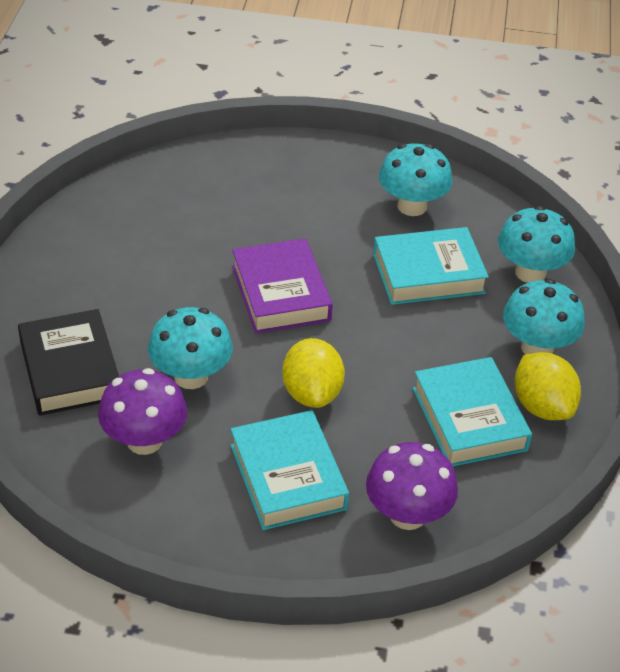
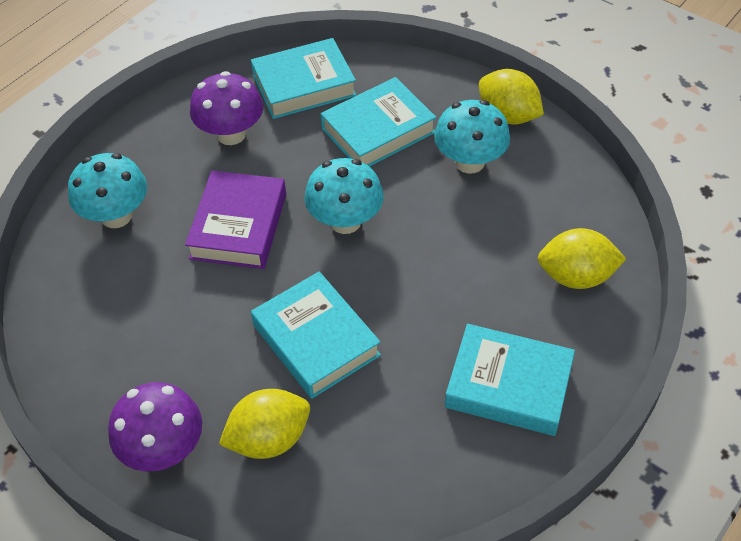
black book: 1 -> 0
turquoise book: 3 -> 4
turquoise mushroom: 4 -> 3
yellow lemon: 2 -> 3

